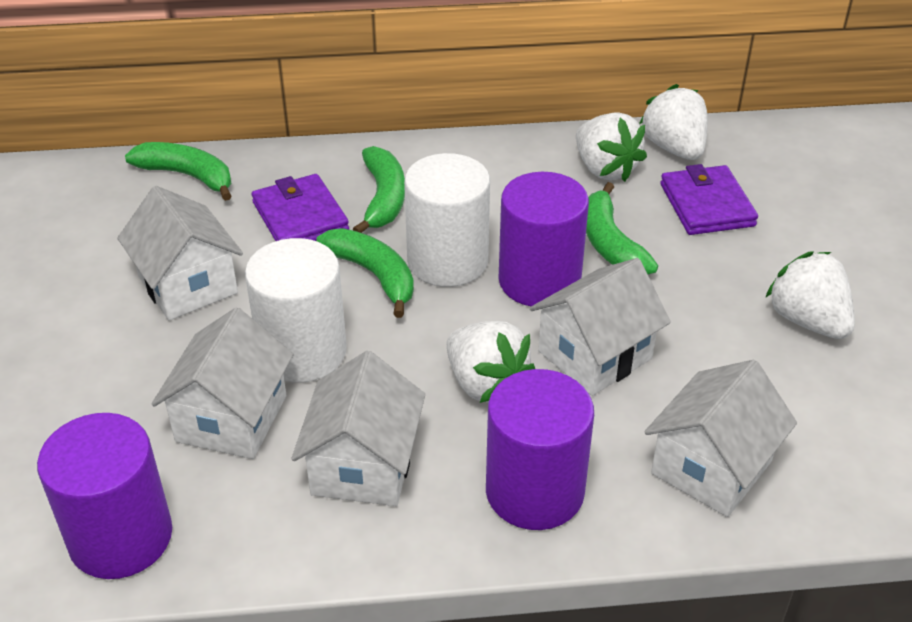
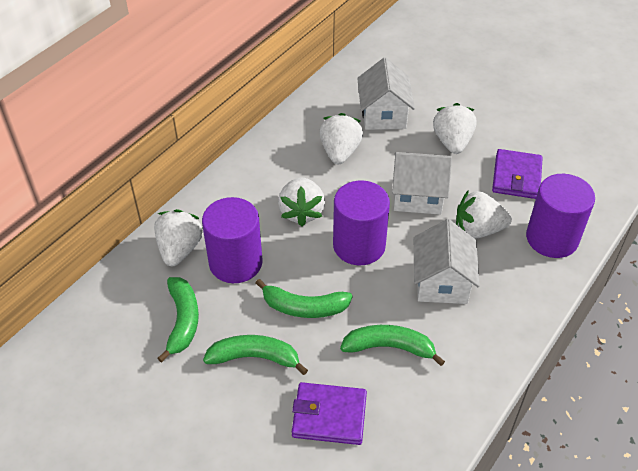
white cylinder: 2 -> 0
white house: 5 -> 3
white strawberry: 4 -> 5

